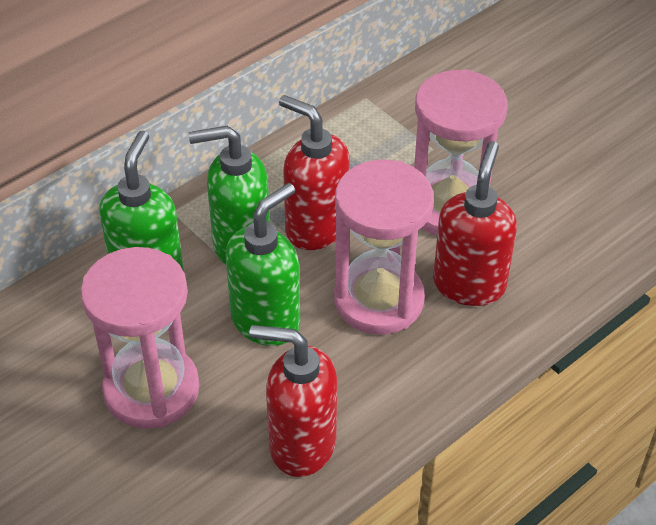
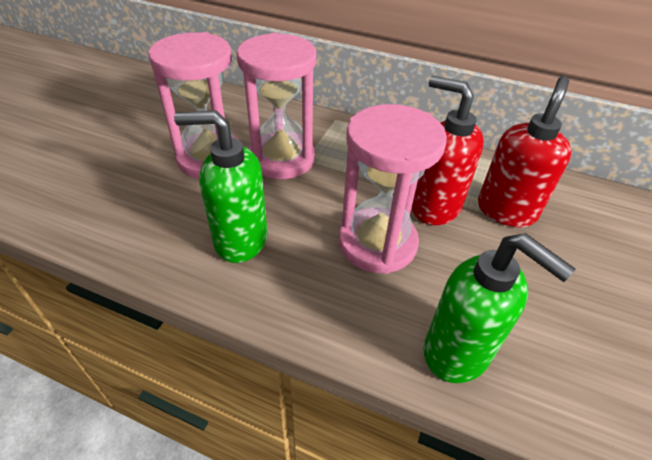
green soap dispenser: 3 -> 2
red soap dispenser: 3 -> 2

